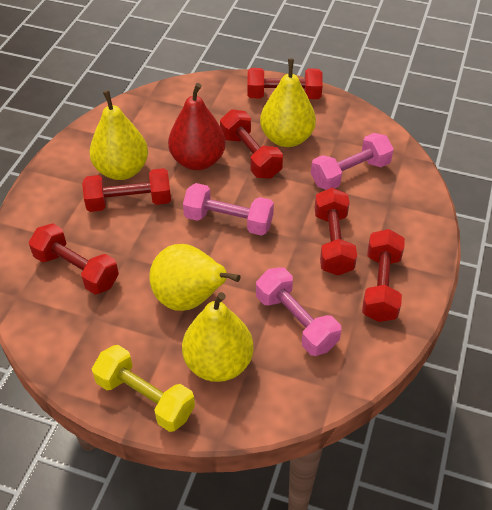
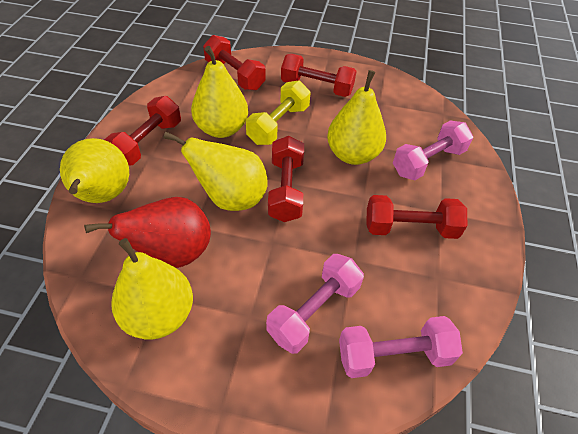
red dumbbell: 6 -> 5
yellow pear: 4 -> 5

